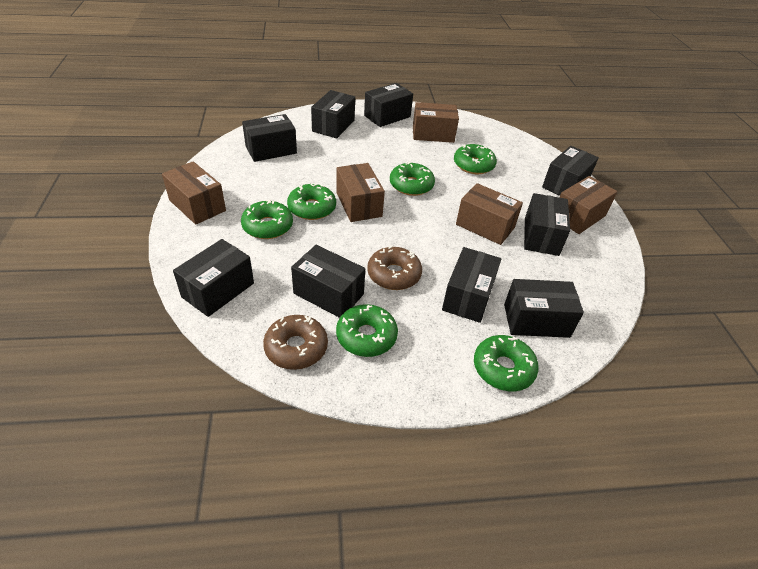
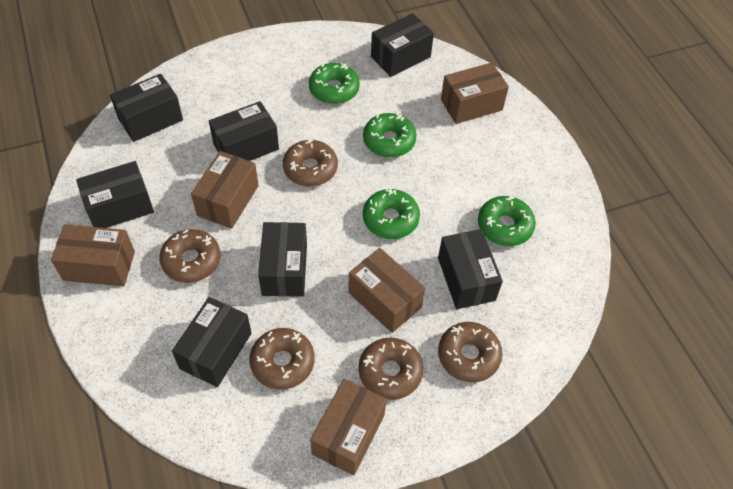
black box: 9 -> 7
brown donut: 2 -> 5
green donut: 6 -> 4

